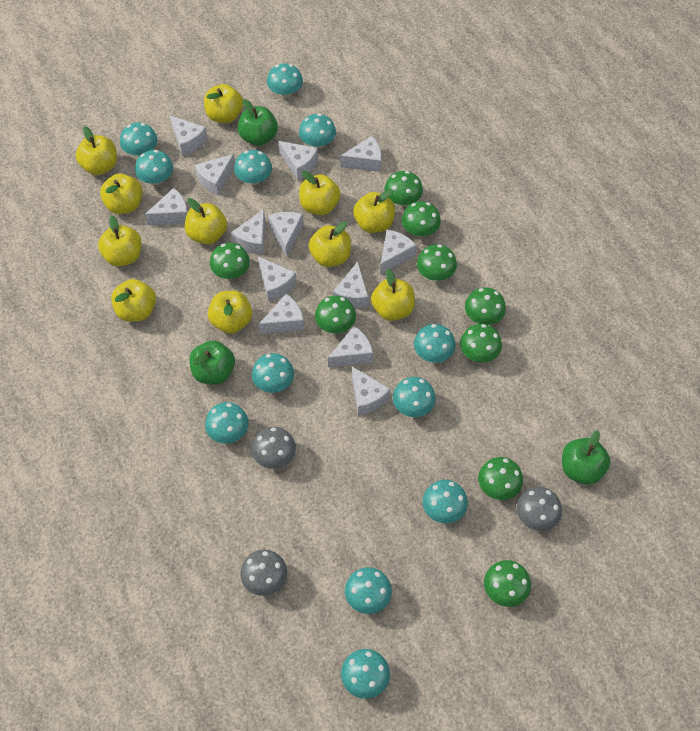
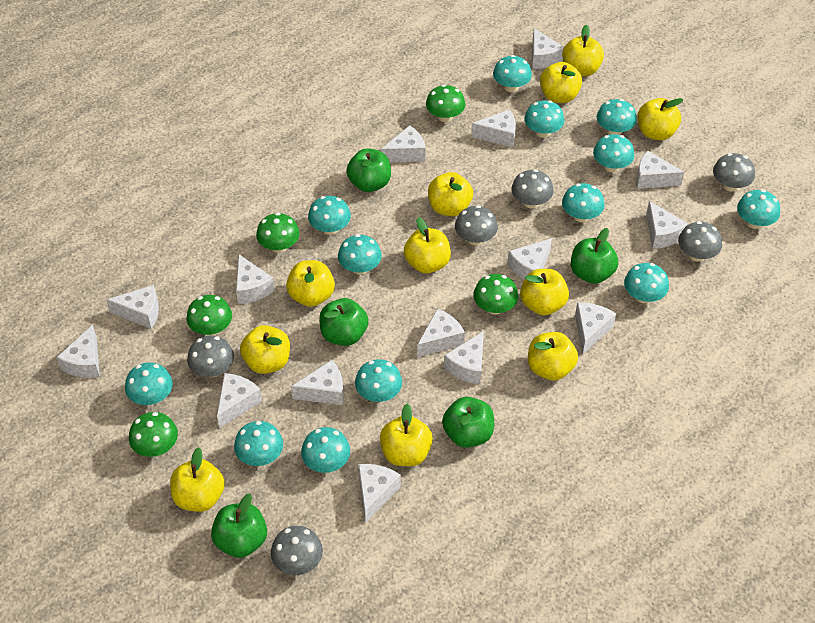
green apple: 3 -> 5
green mushroom: 9 -> 5
grey mushroom: 3 -> 6
turquoise mushroom: 12 -> 13
white cheese: 13 -> 15

